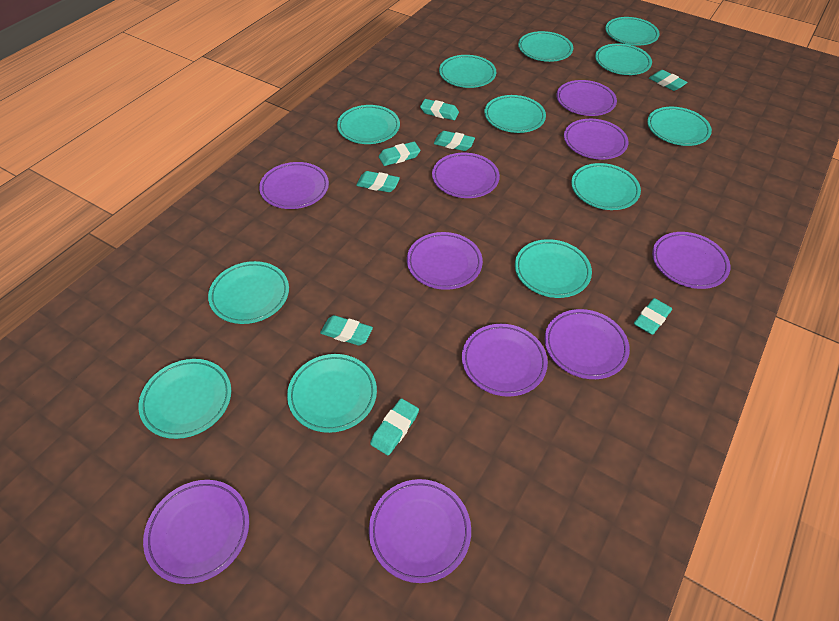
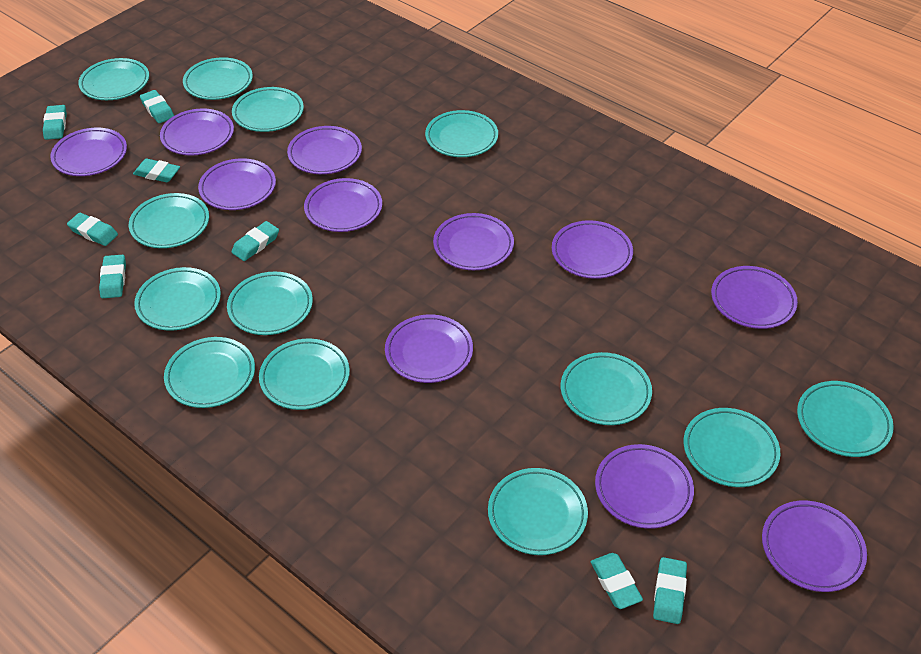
purple plate: 10 -> 11
turquoise plate: 12 -> 13

